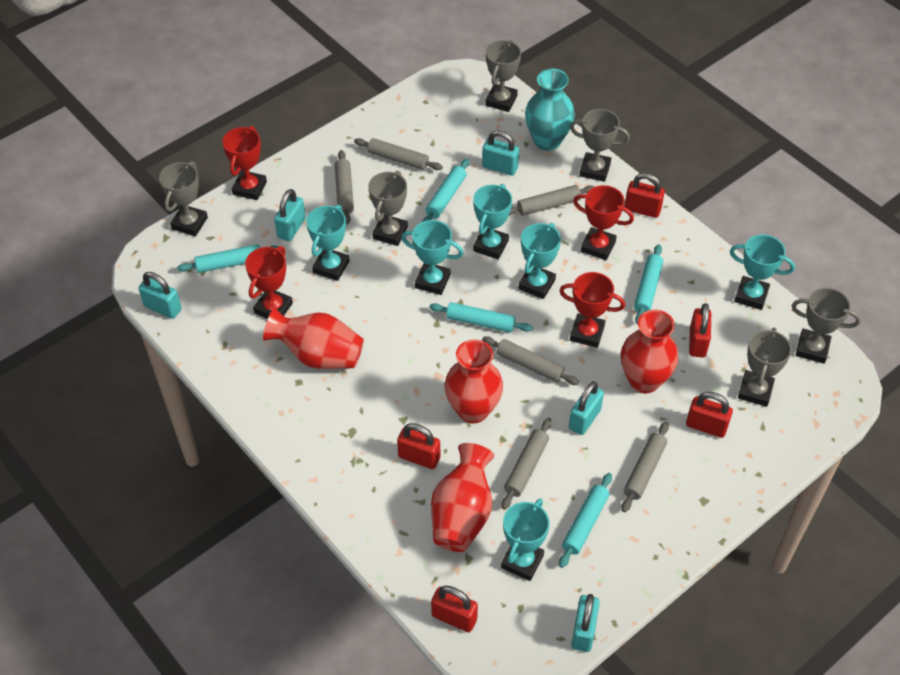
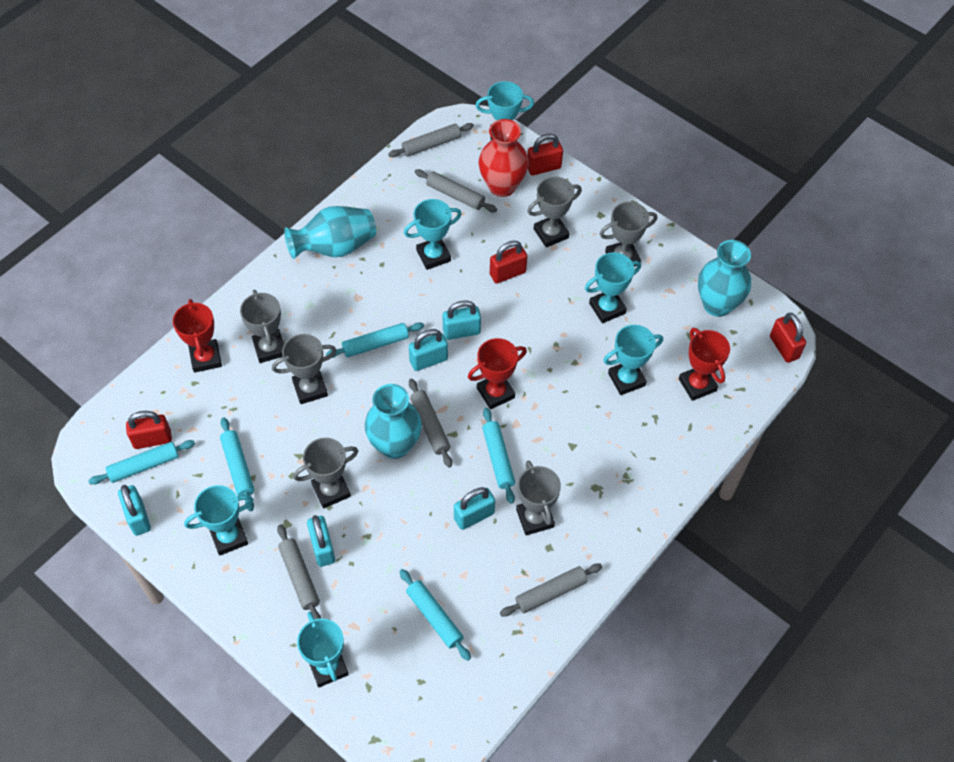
grey rolling pin: 6 -> 5
red padlock: 5 -> 4
red trophy: 4 -> 3
red vase: 4 -> 1
turquoise vase: 1 -> 3

